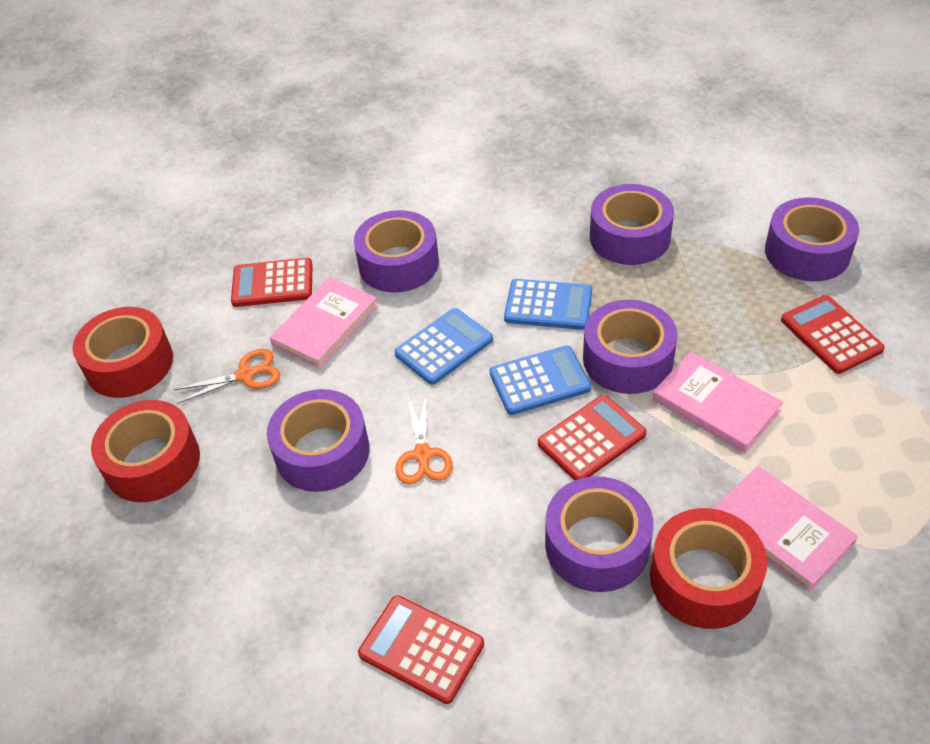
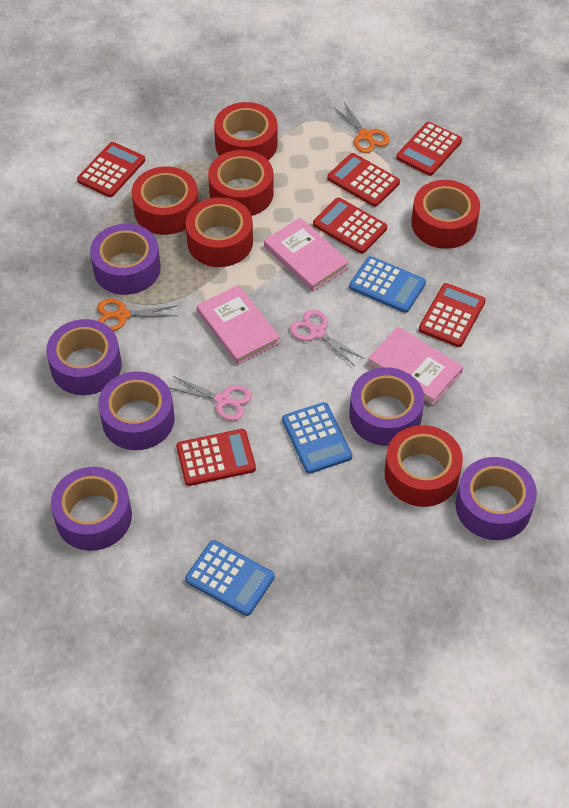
pink scissors: 0 -> 2
red calculator: 4 -> 6
red tape: 3 -> 6

